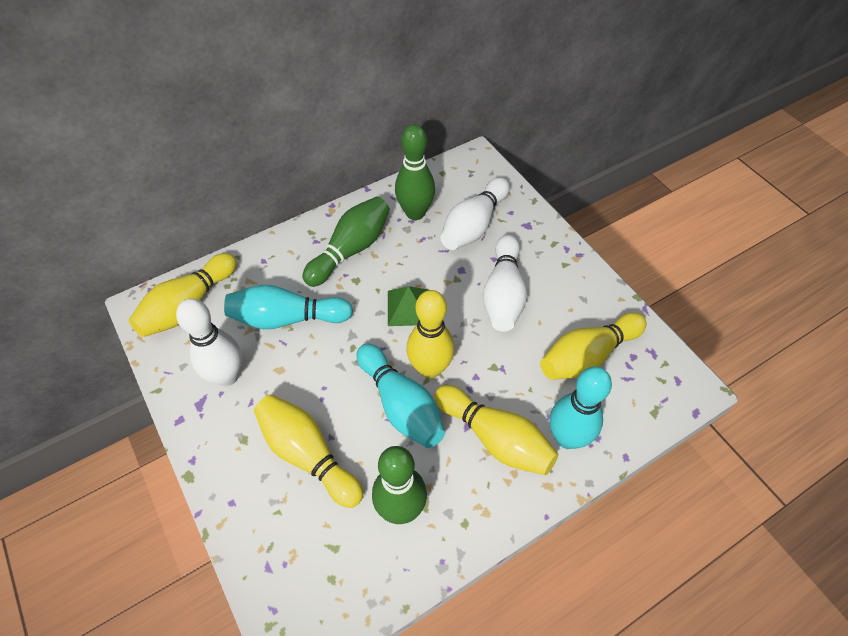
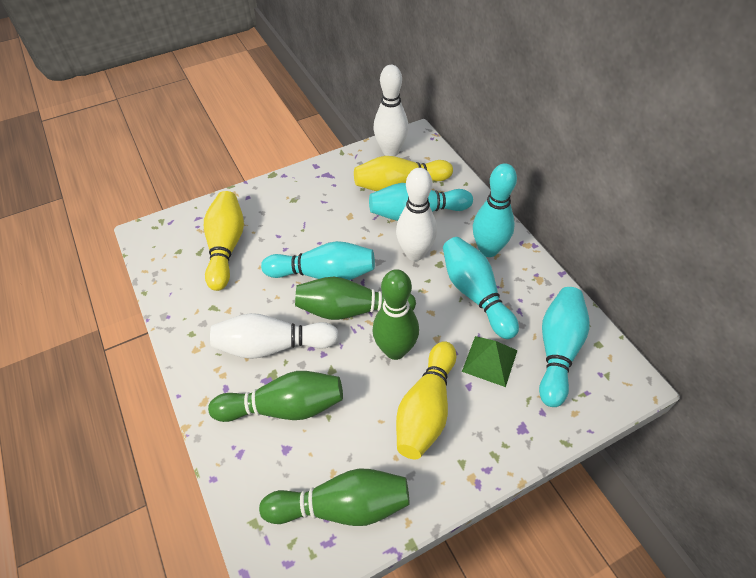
green bowling pin: 3 -> 4
turquoise bowling pin: 3 -> 5
yellow bowling pin: 5 -> 3

